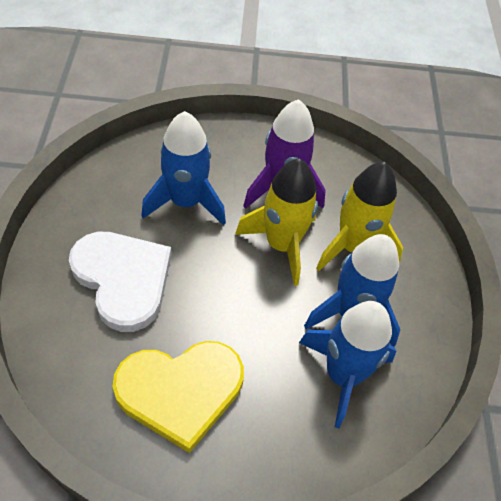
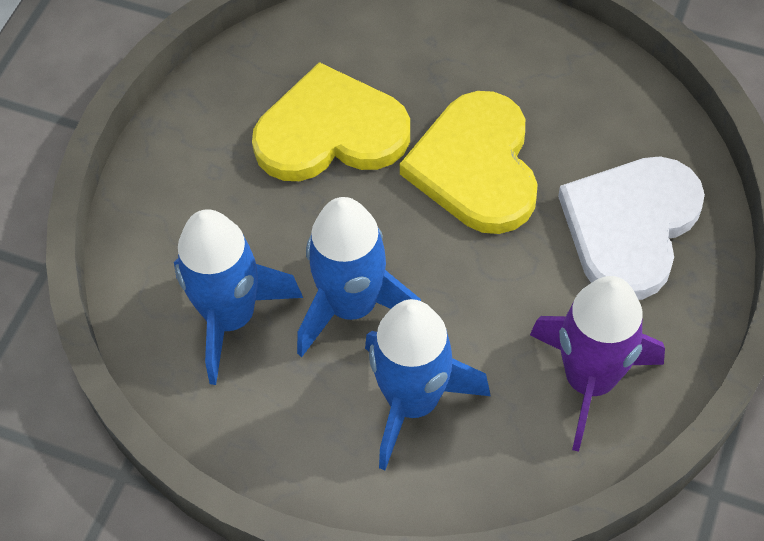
yellow heart: 1 -> 2
yellow rocket: 2 -> 0

